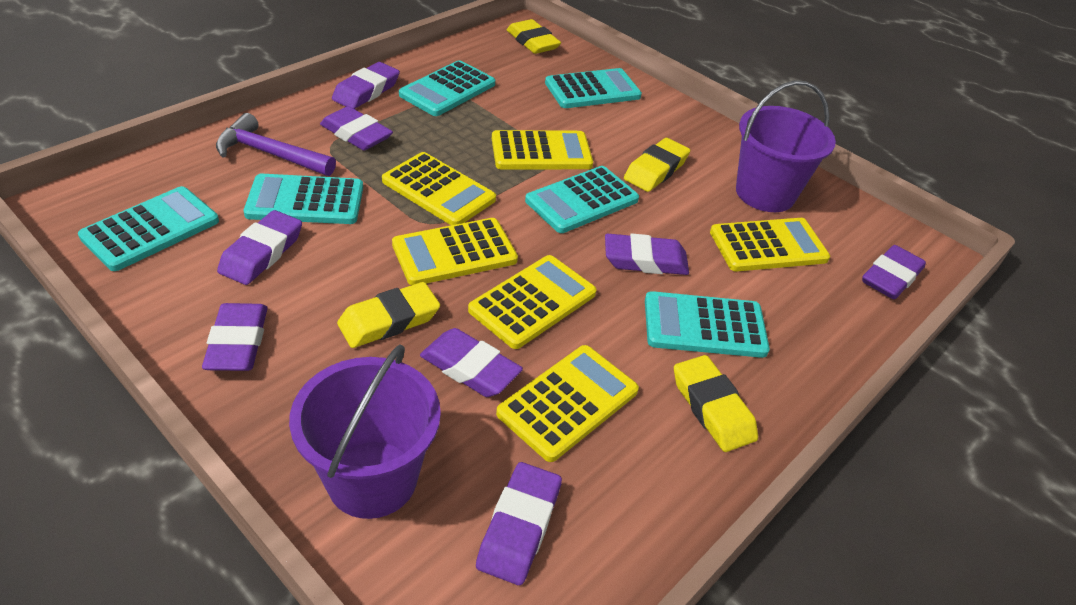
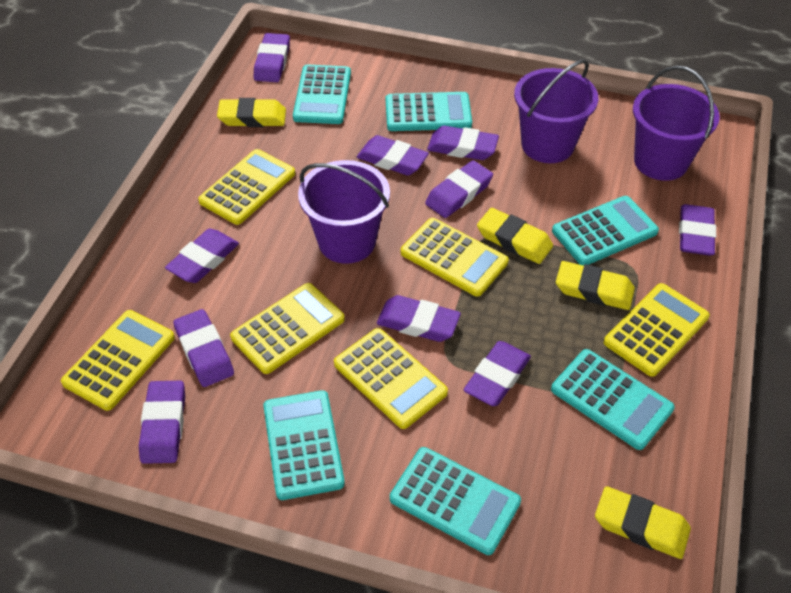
purple bucket: 2 -> 3
purple eraser: 8 -> 10
purple hammer: 1 -> 0

